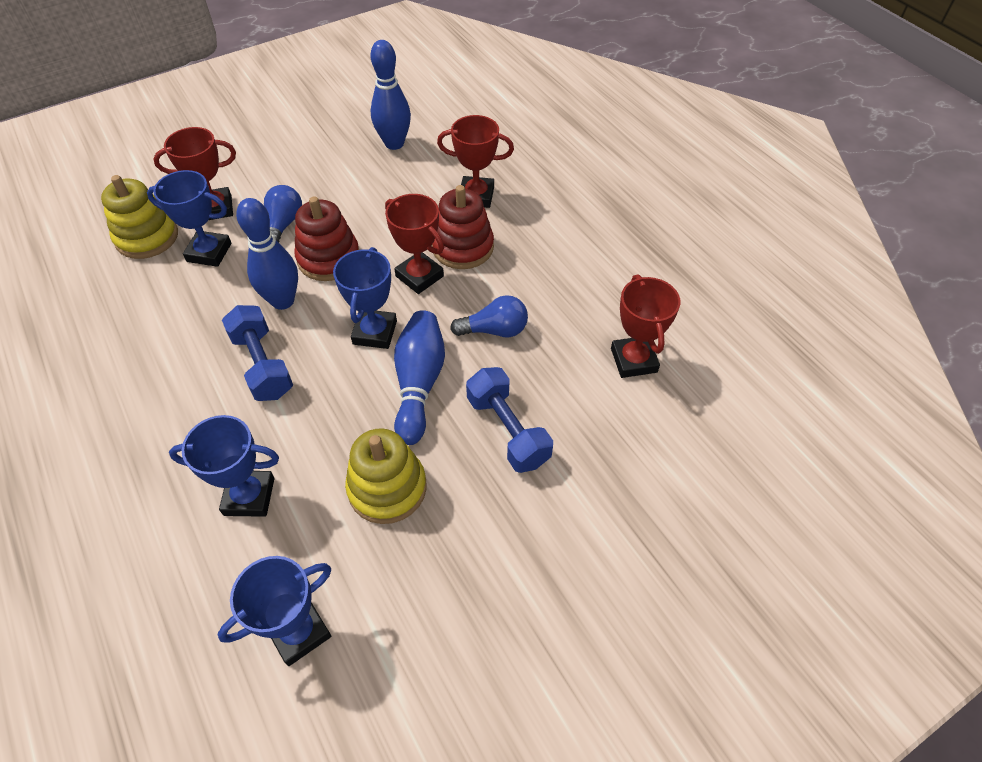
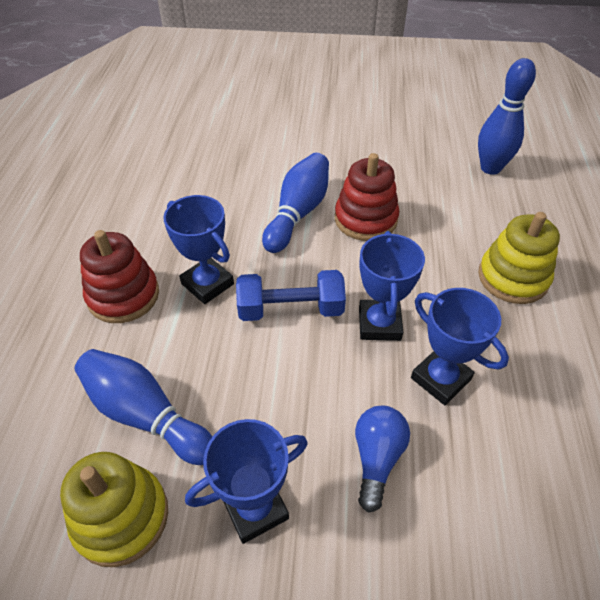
blue dumbbell: 2 -> 1
blue light bulb: 2 -> 1
red trophy: 4 -> 0

